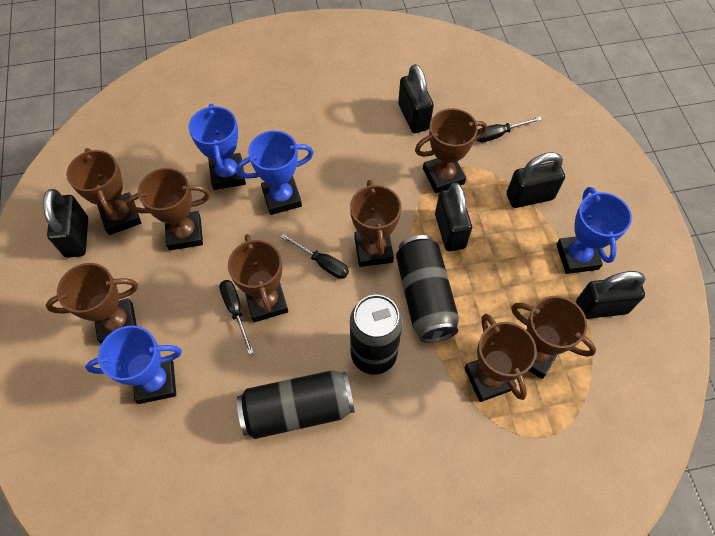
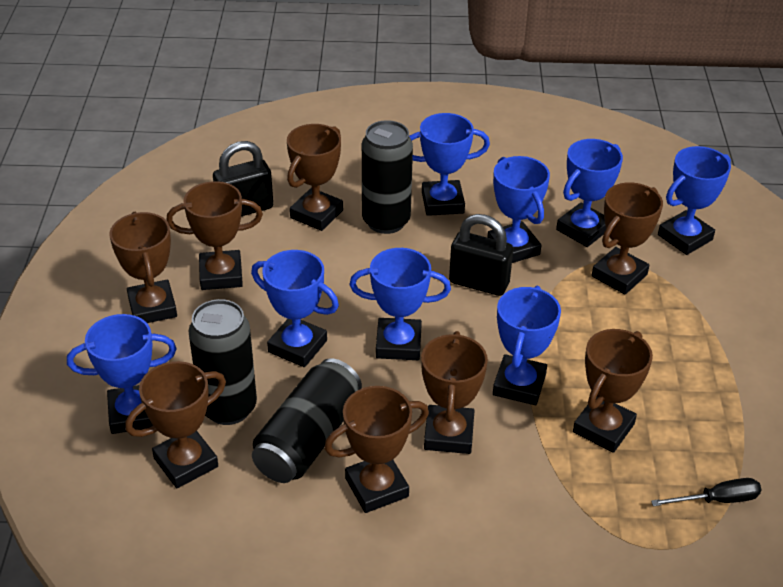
black padlock: 5 -> 2
black screwdriver: 3 -> 1
blue trophy: 4 -> 8

